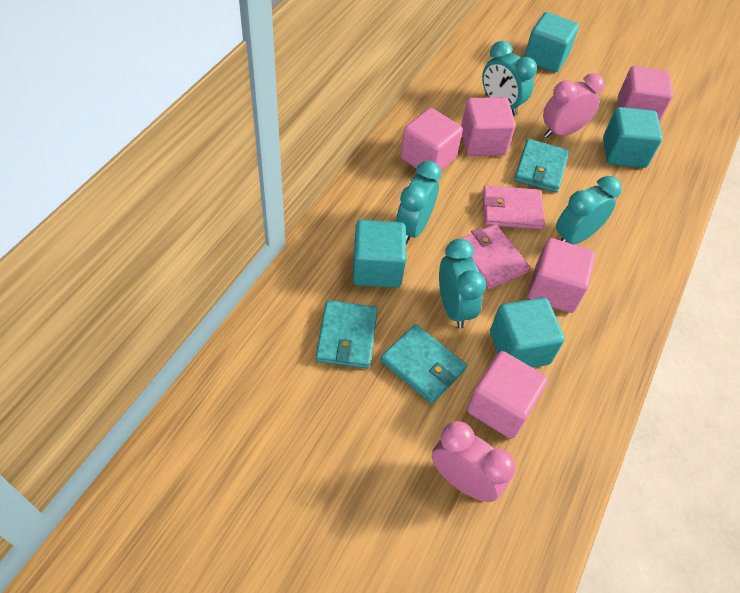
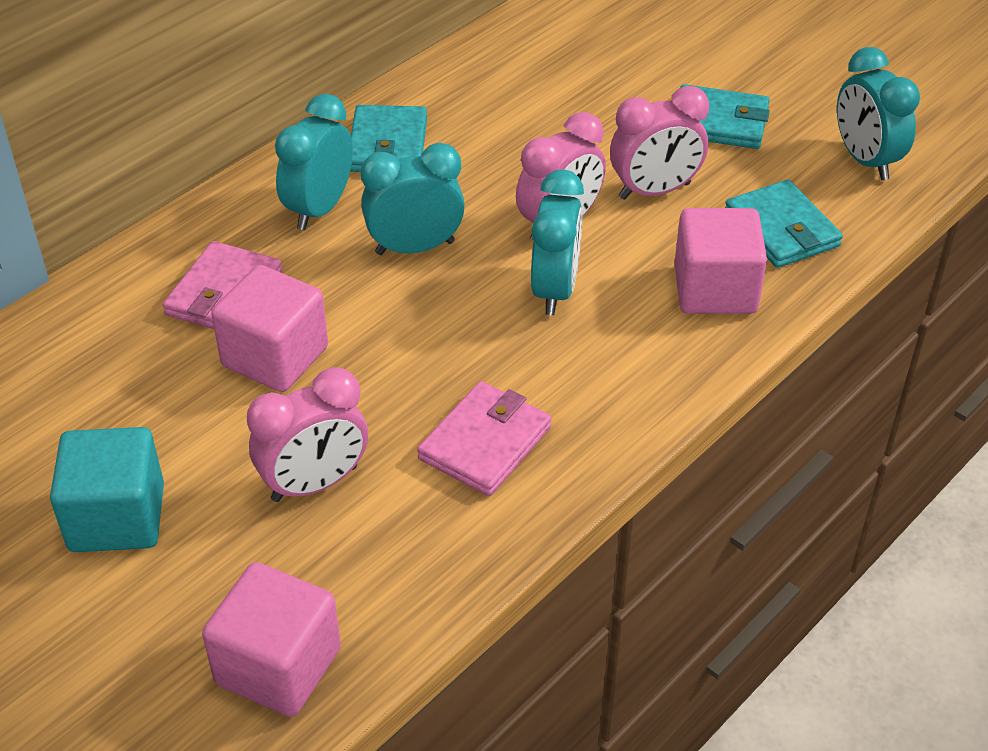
pink clock: 2 -> 3
pink cube: 5 -> 3
turquoise cube: 4 -> 1

